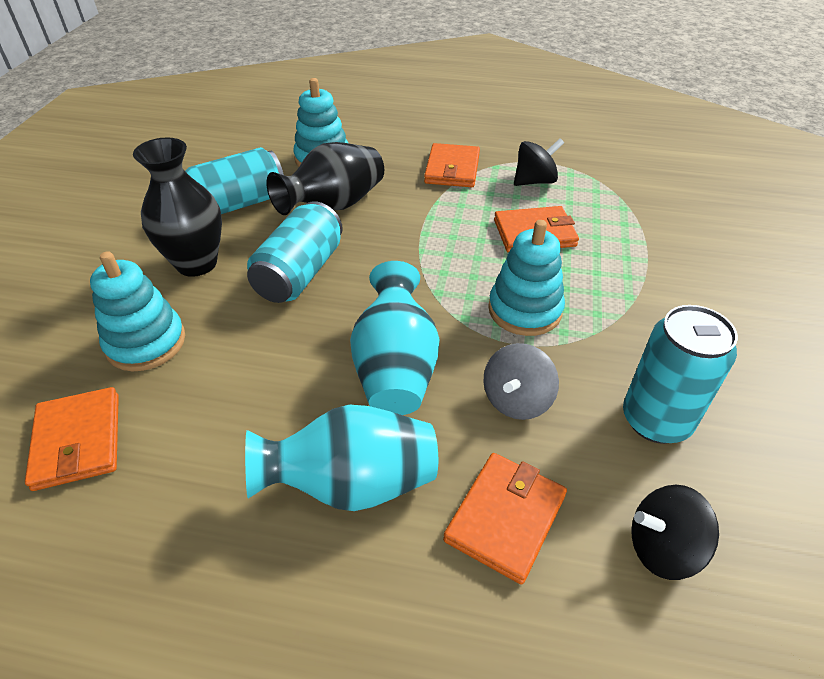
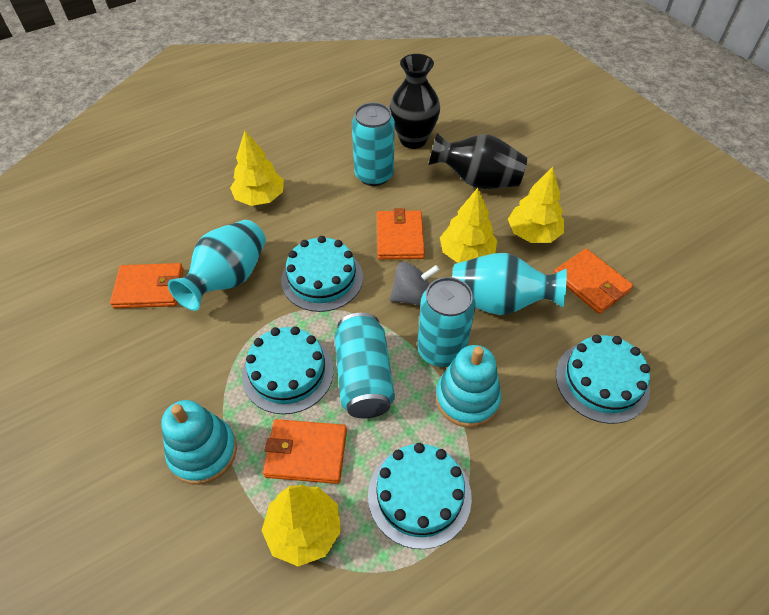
black spinning top: 2 -> 0
turquoise cake: 0 -> 4
turquoise stacking toy: 3 -> 2
yellow tree: 0 -> 4

